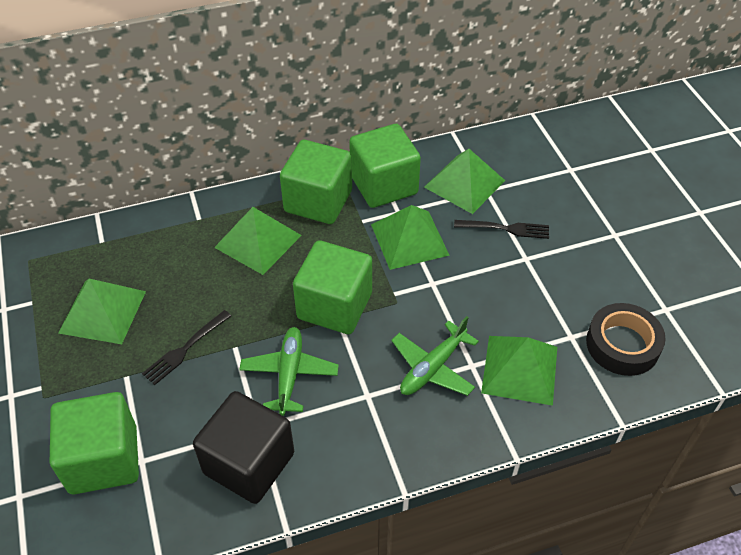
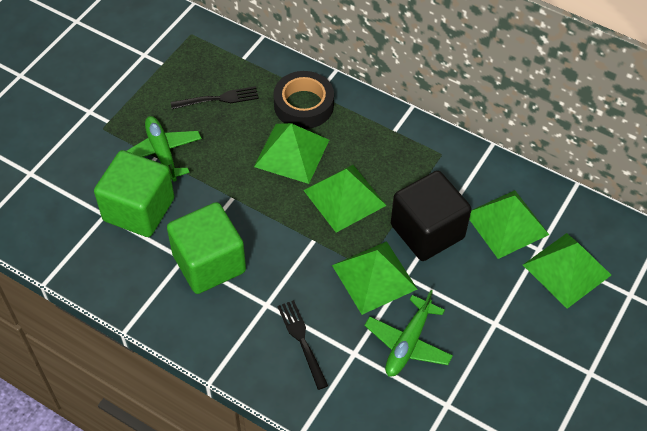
green cube: 4 -> 2

